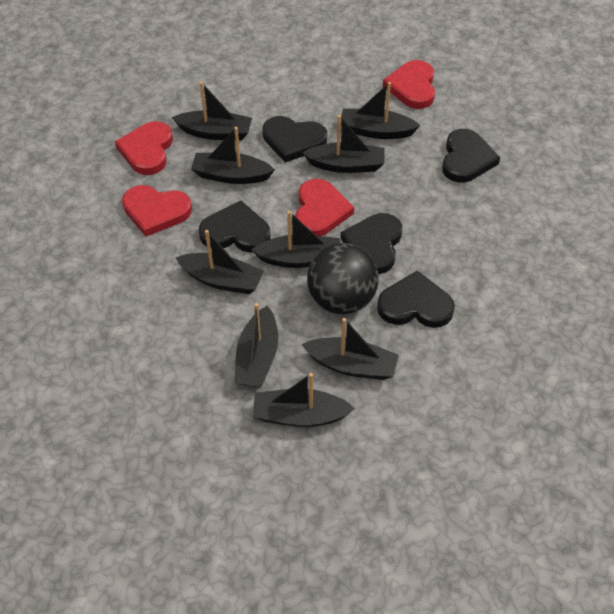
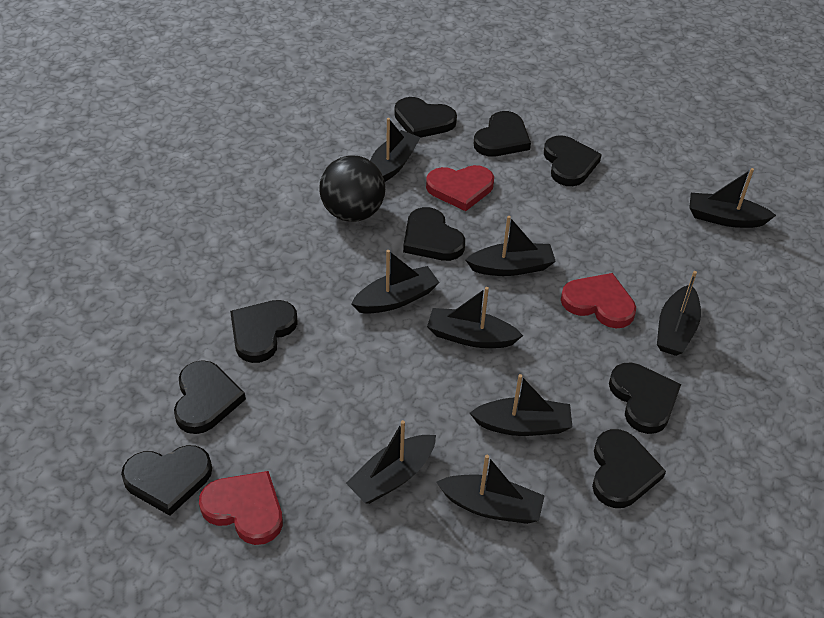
black heart: 5 -> 9
red heart: 4 -> 3

